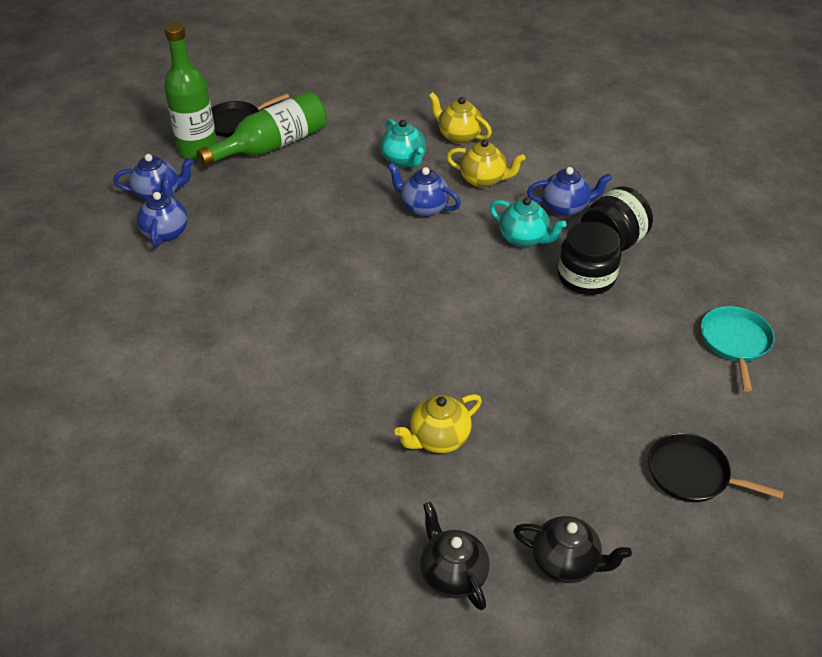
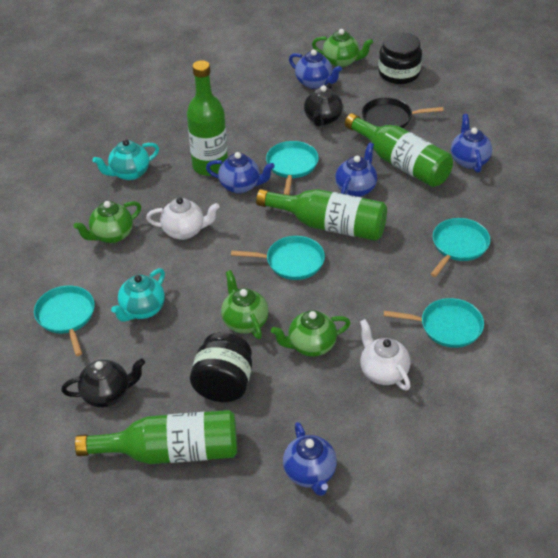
black pan: 2 -> 1
blue teapot: 4 -> 5
green bottle: 2 -> 4
green teapot: 0 -> 4
turquoise pan: 1 -> 5
white teapot: 0 -> 2
yellow teapot: 3 -> 0

